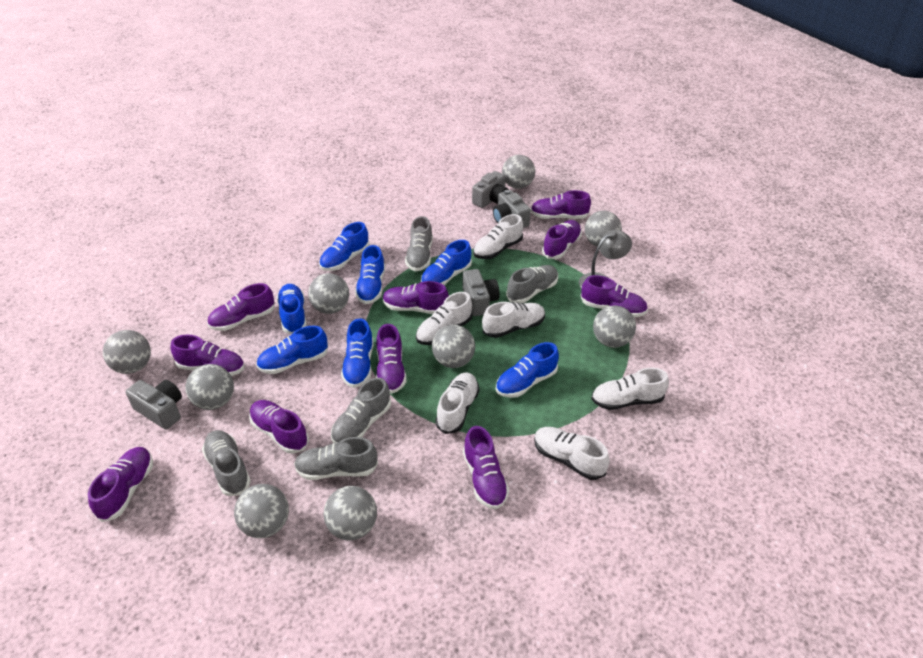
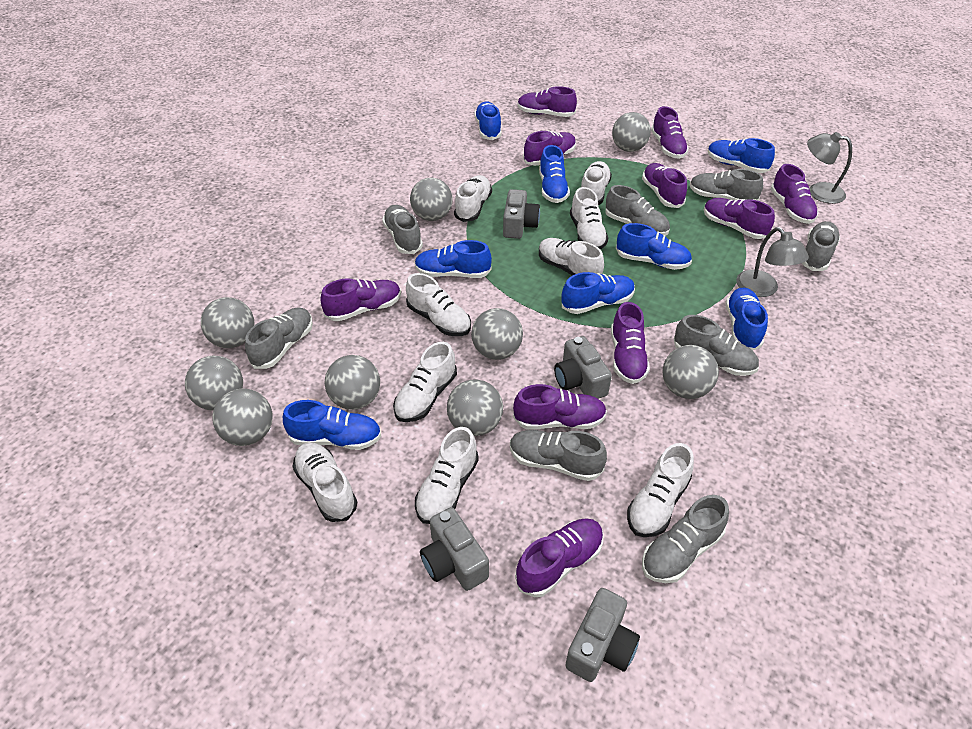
blue shoe: 7 -> 8
grey lamp: 1 -> 2
grey shoe: 5 -> 8
white shoe: 6 -> 9

